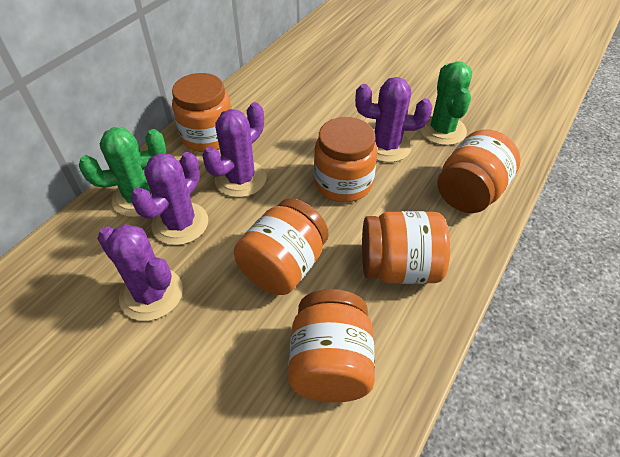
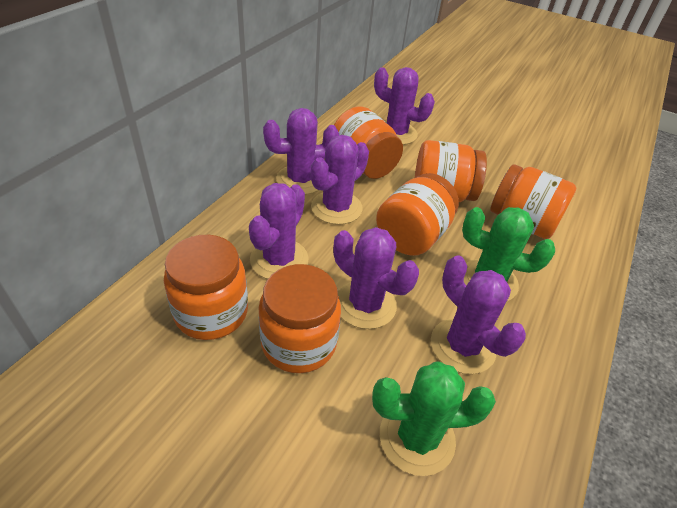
purple cactus: 4 -> 6

